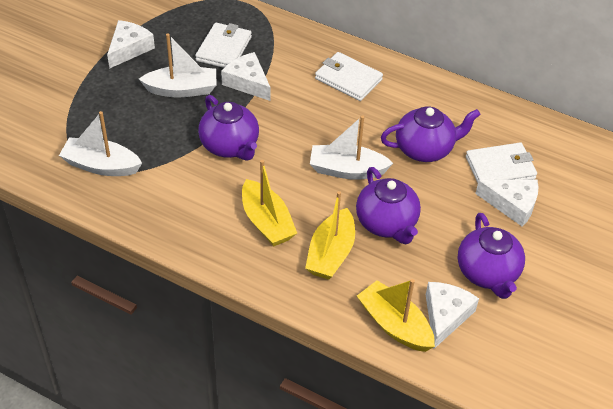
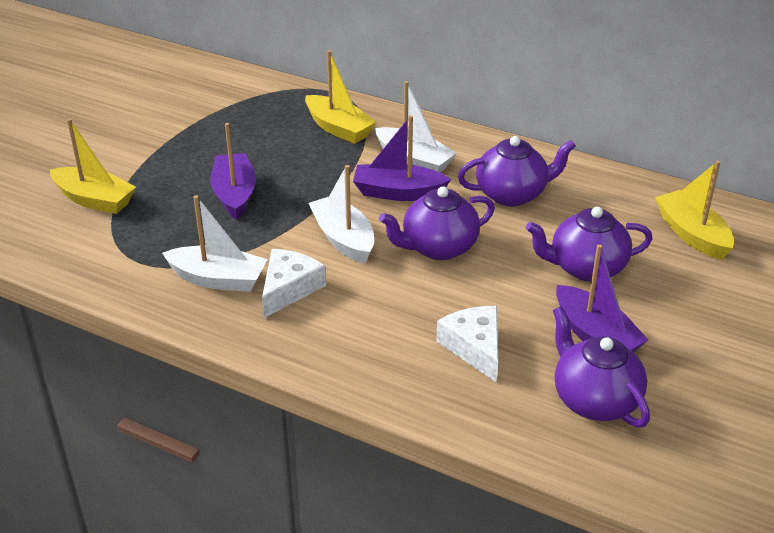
purple boat: 0 -> 3
white cheese: 4 -> 2
white wallet: 3 -> 0

